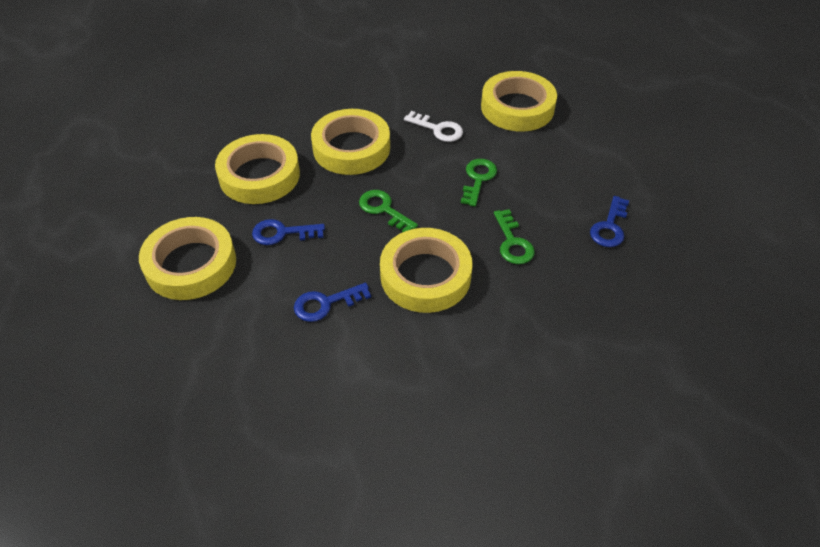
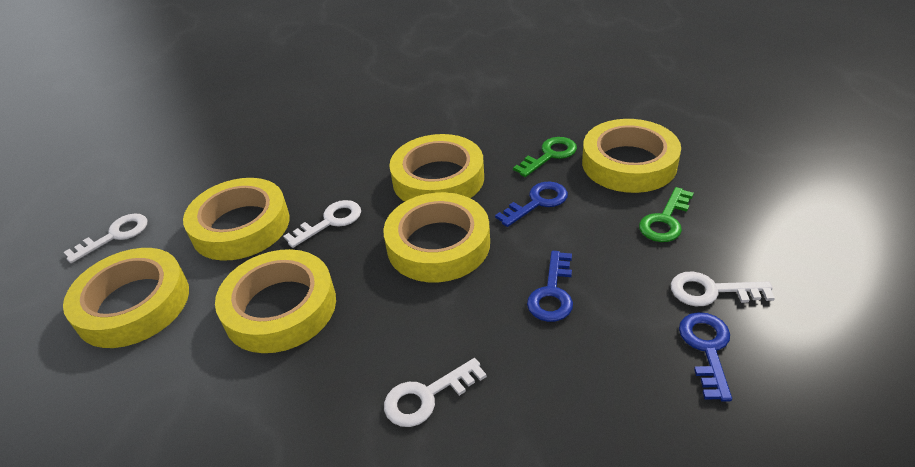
green key: 3 -> 2
white key: 1 -> 4
yellow tape: 5 -> 6

